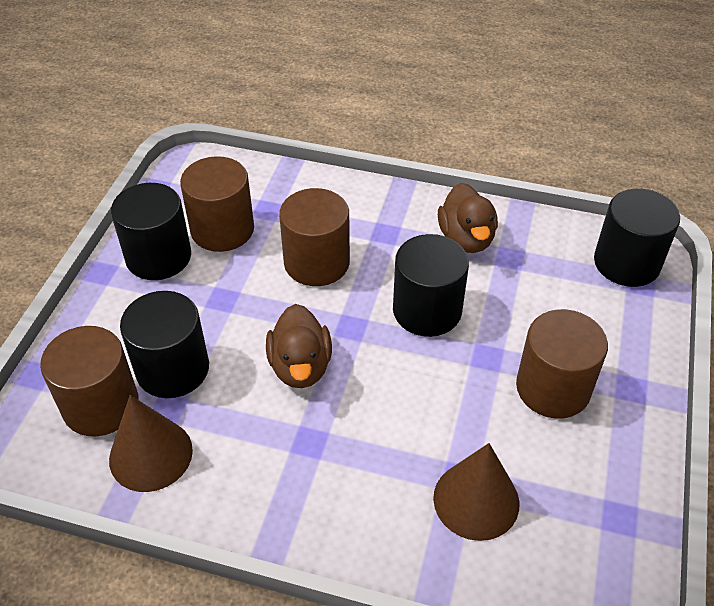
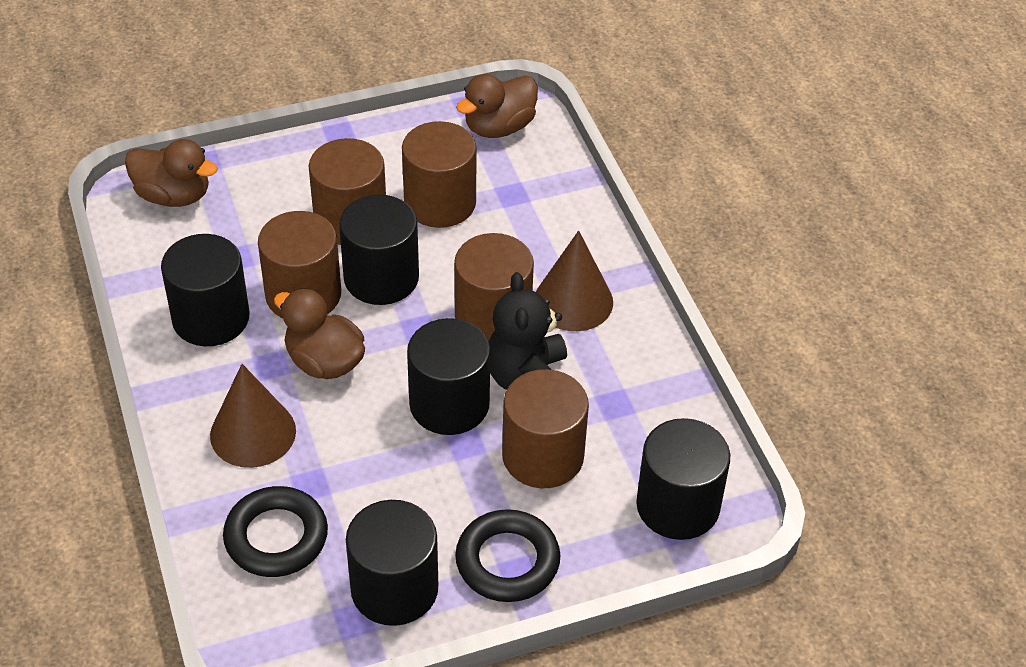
black cylinder: 4 -> 5
black ring: 0 -> 2
black teddy bear: 0 -> 1
brown cylinder: 4 -> 5
brown duck: 2 -> 3

